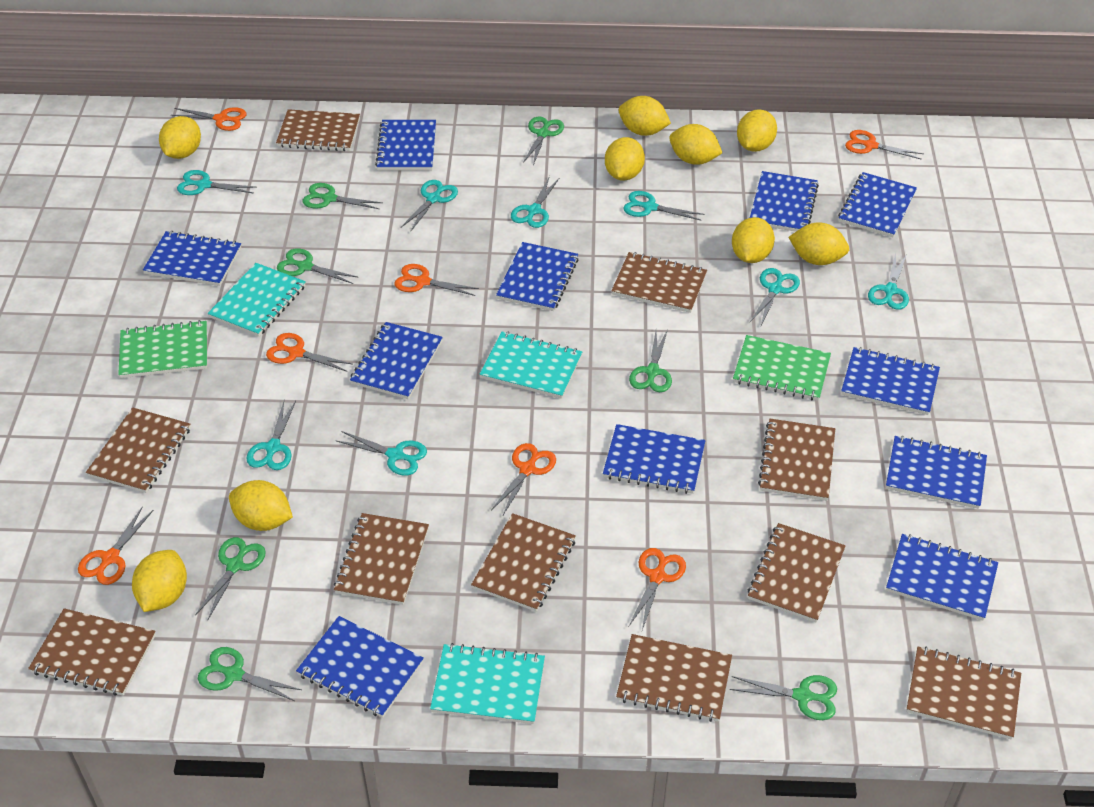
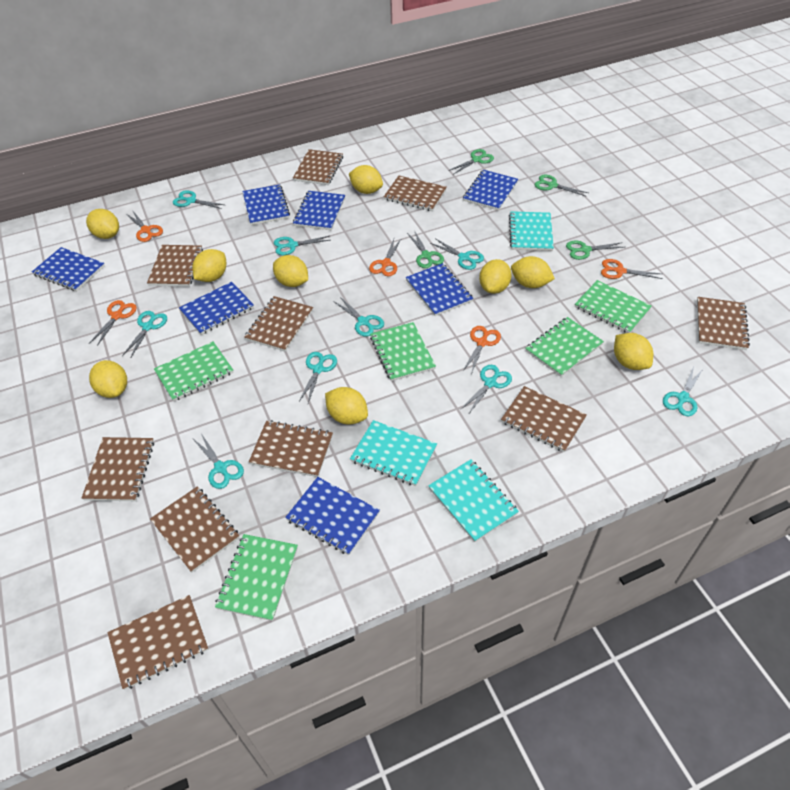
blue notebook: 11 -> 7
green notebook: 2 -> 5
green scissors: 7 -> 4
orange scissors: 7 -> 5
turquoise scissors: 8 -> 9

